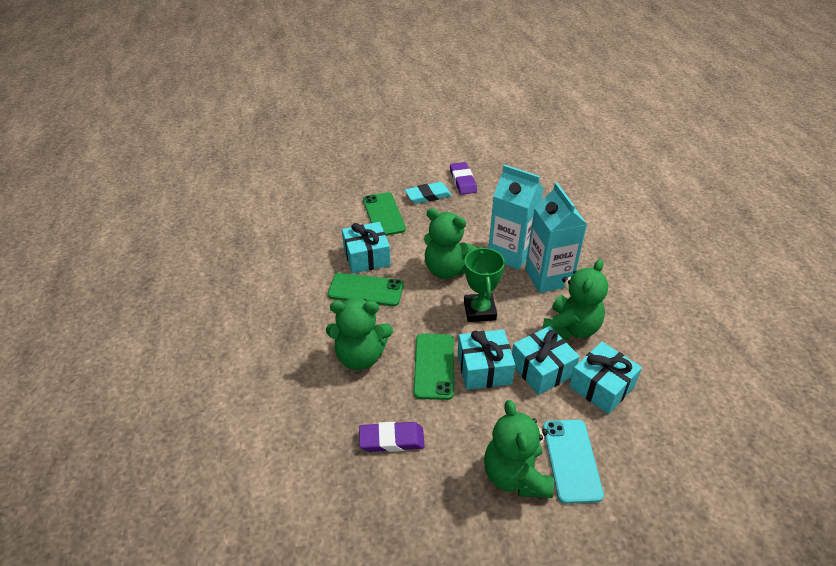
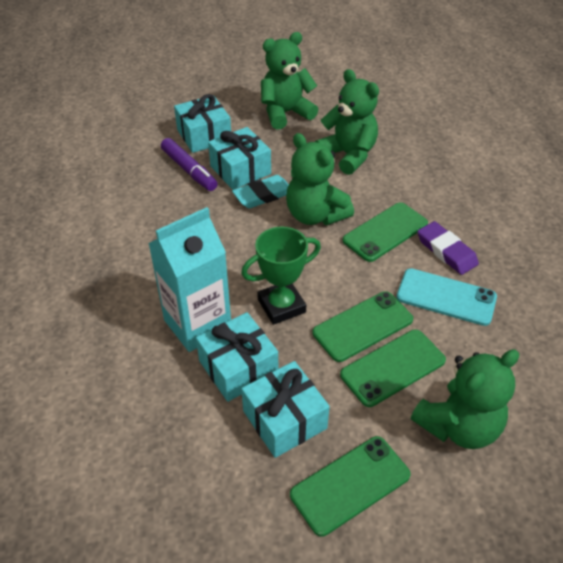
green phone: 3 -> 4
purple eraser: 2 -> 1
purple marker: 0 -> 1
turquoise carton: 2 -> 1

